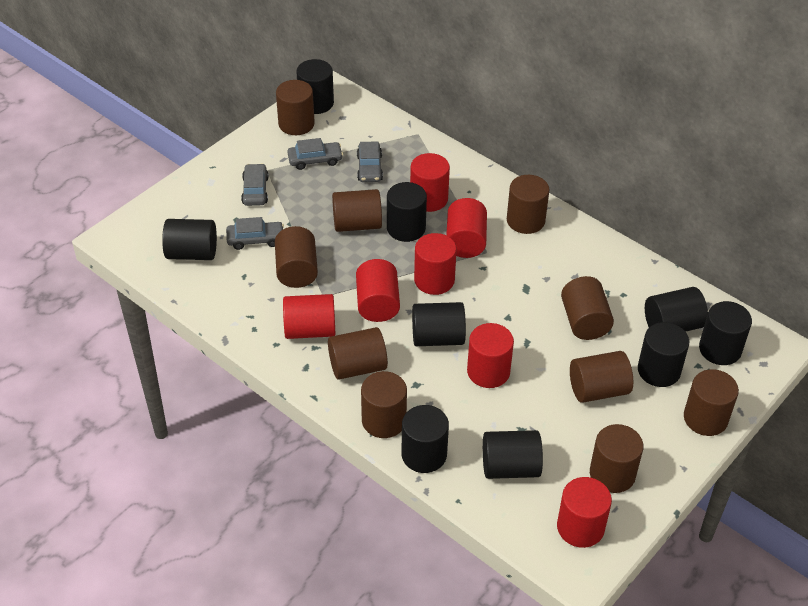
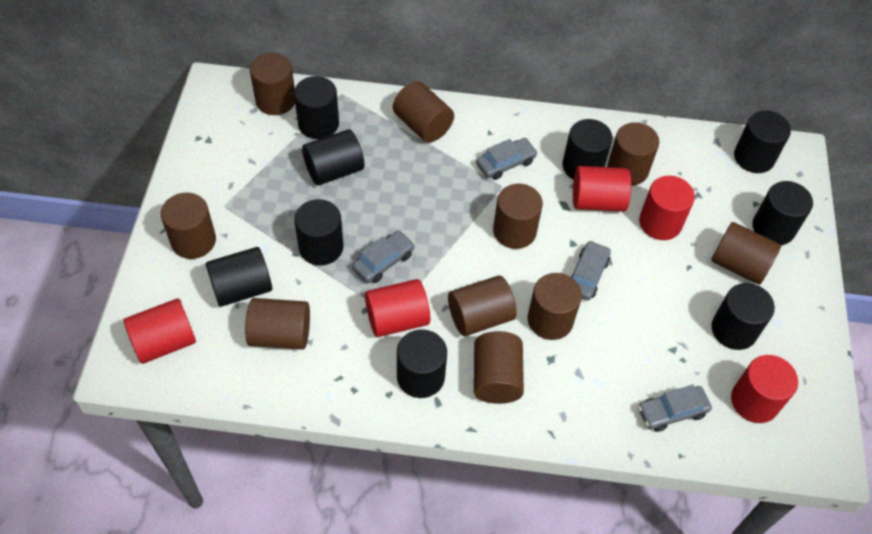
red cylinder: 7 -> 5

